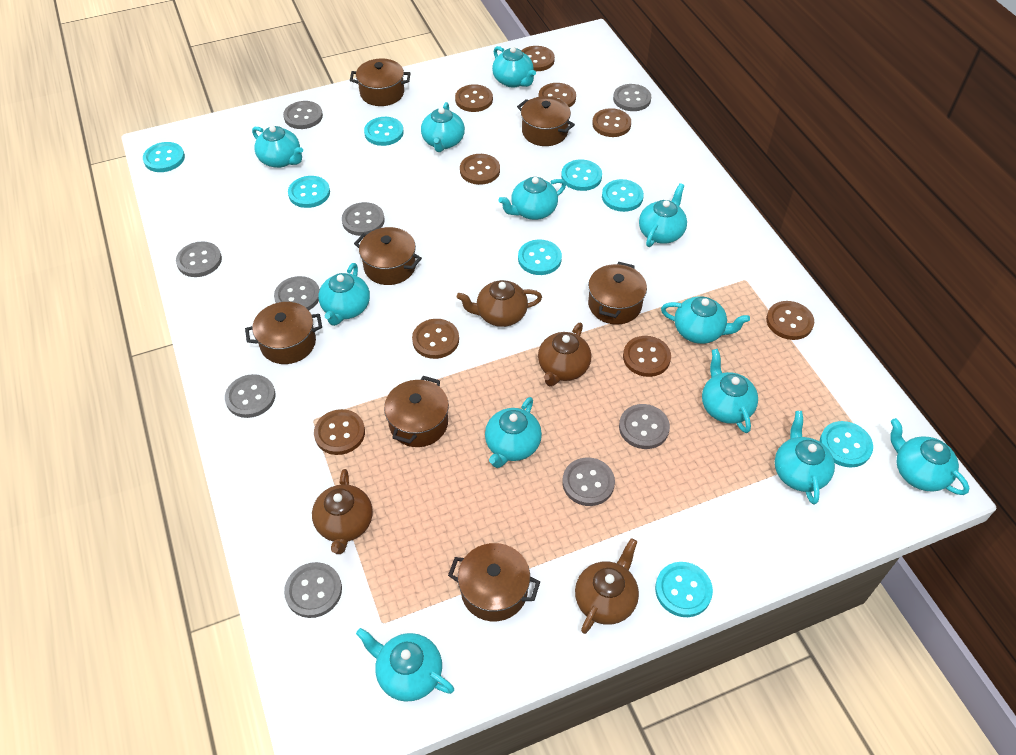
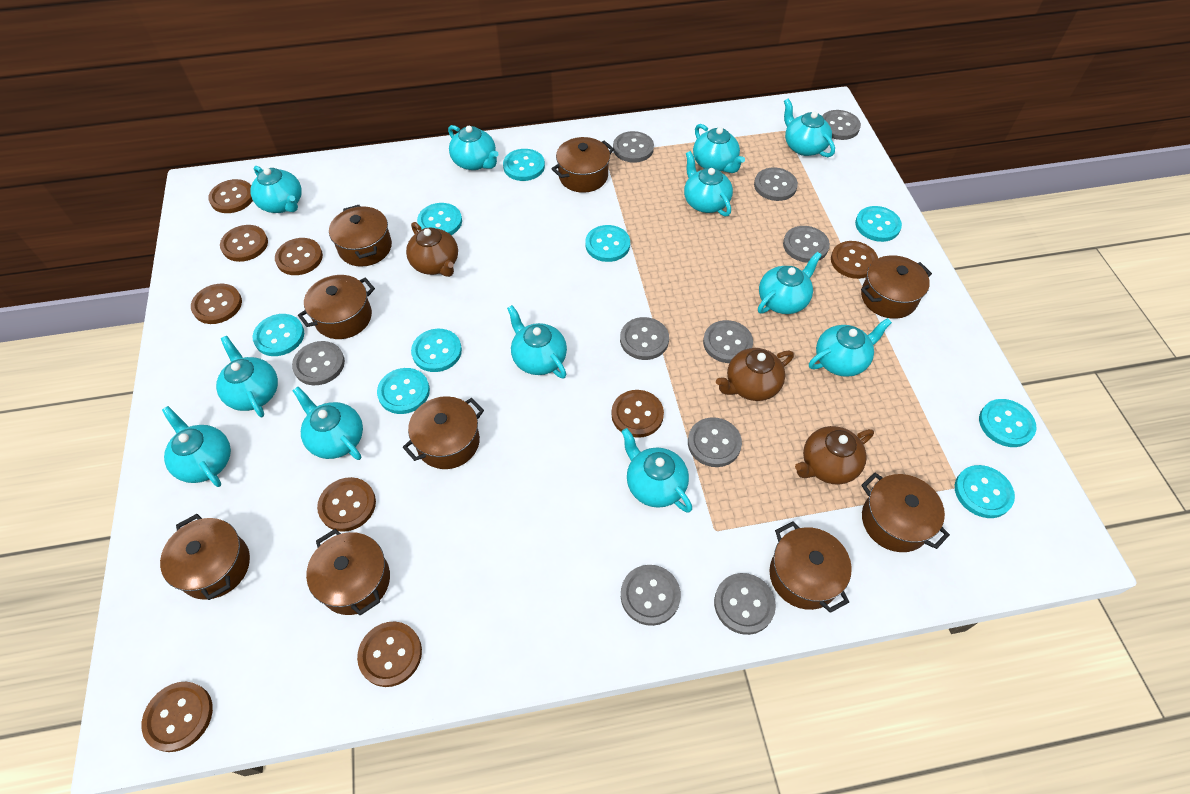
brown pot: 7 -> 9
brown teapot: 4 -> 3
grey button: 9 -> 10
turquoise button: 8 -> 9

